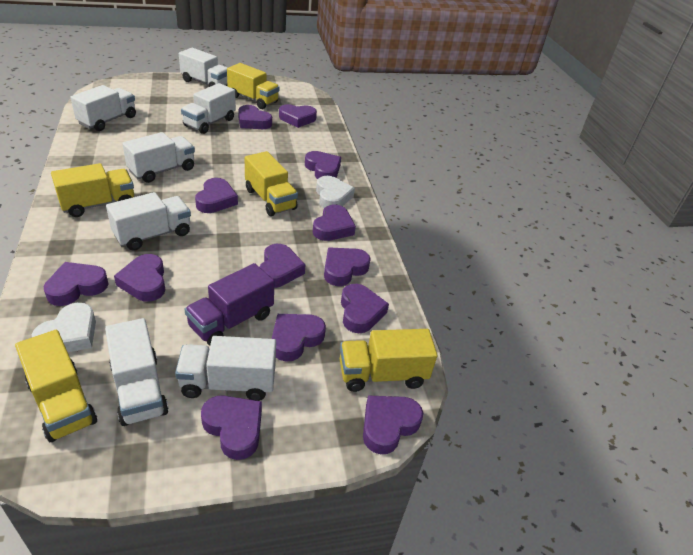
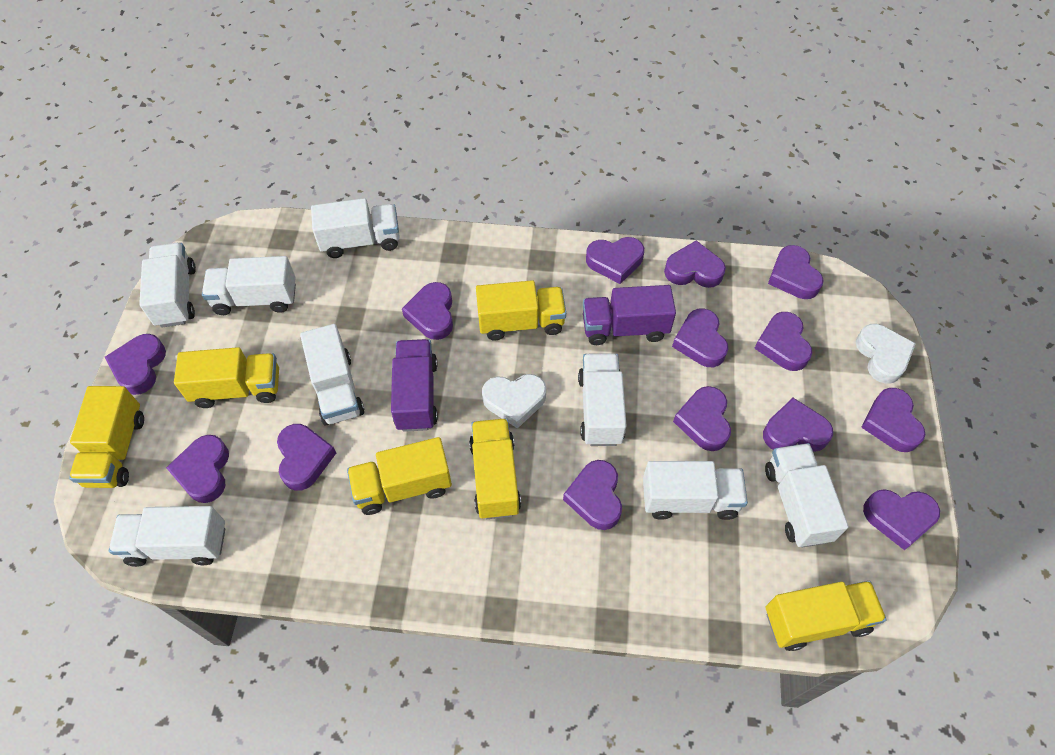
purple heart: 13 -> 14
purple truck: 1 -> 2
white truck: 7 -> 8
yellow truck: 5 -> 6

